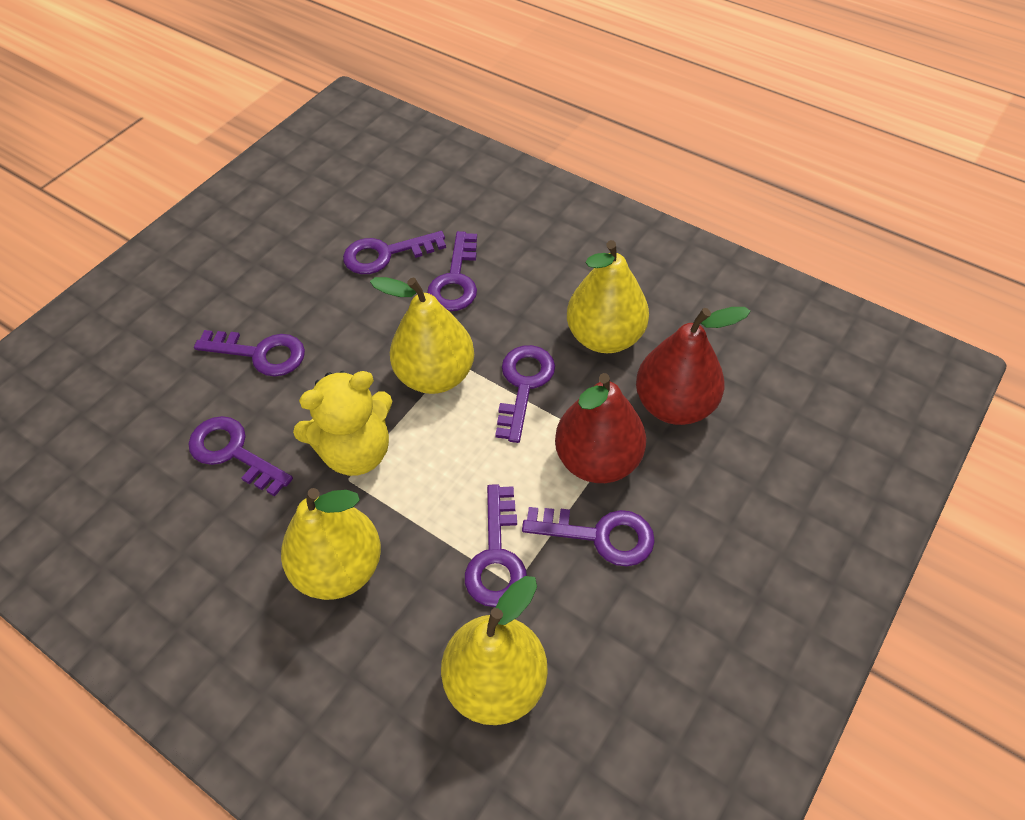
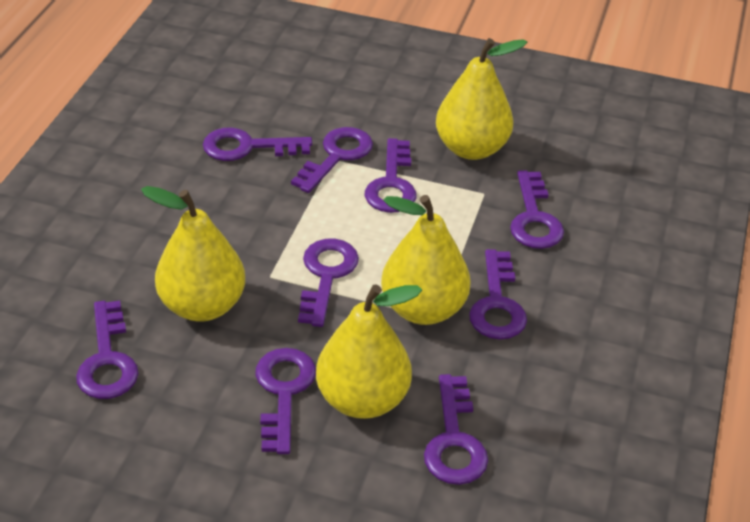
purple key: 7 -> 9
red pear: 2 -> 0
yellow teddy bear: 1 -> 0

